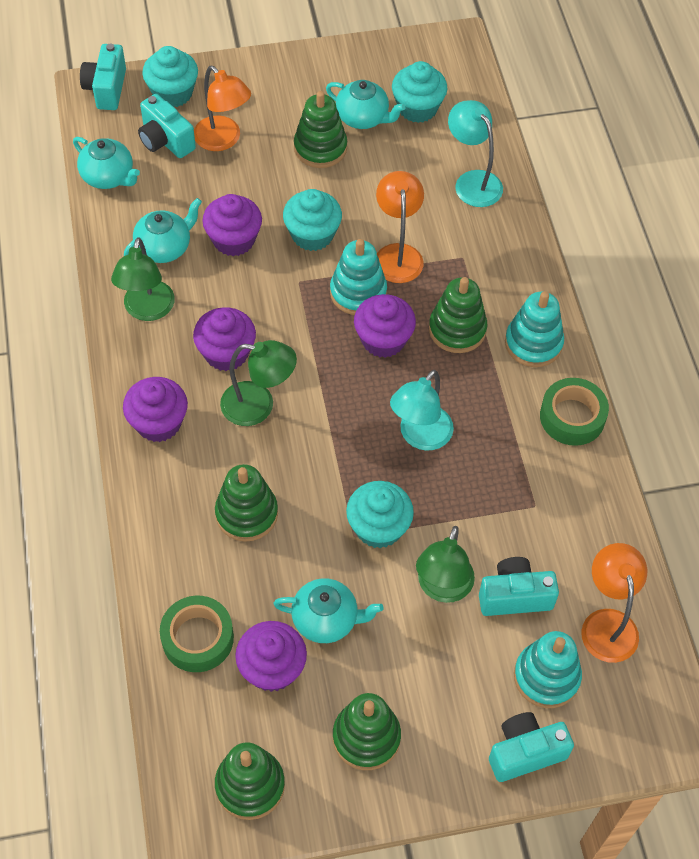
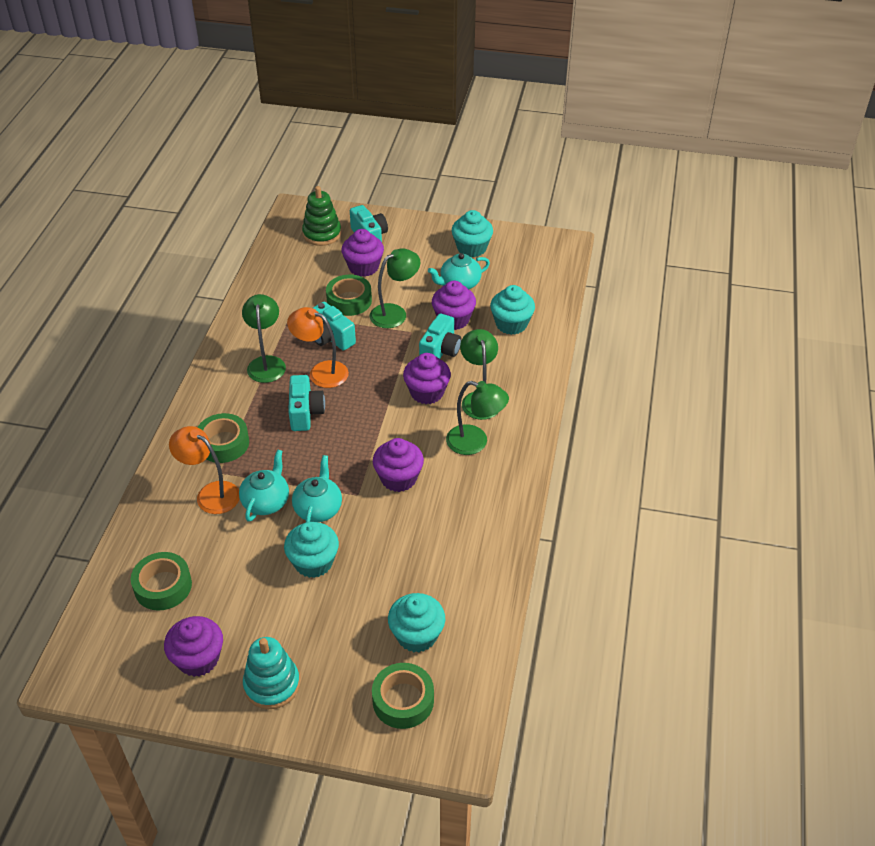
green lamp: 3 -> 4
green stacking toy: 5 -> 1
green tape: 2 -> 4
orange lamp: 3 -> 2
turquoise lamp: 2 -> 0
turquoise stacking toy: 3 -> 1
turquoise teapot: 4 -> 3

